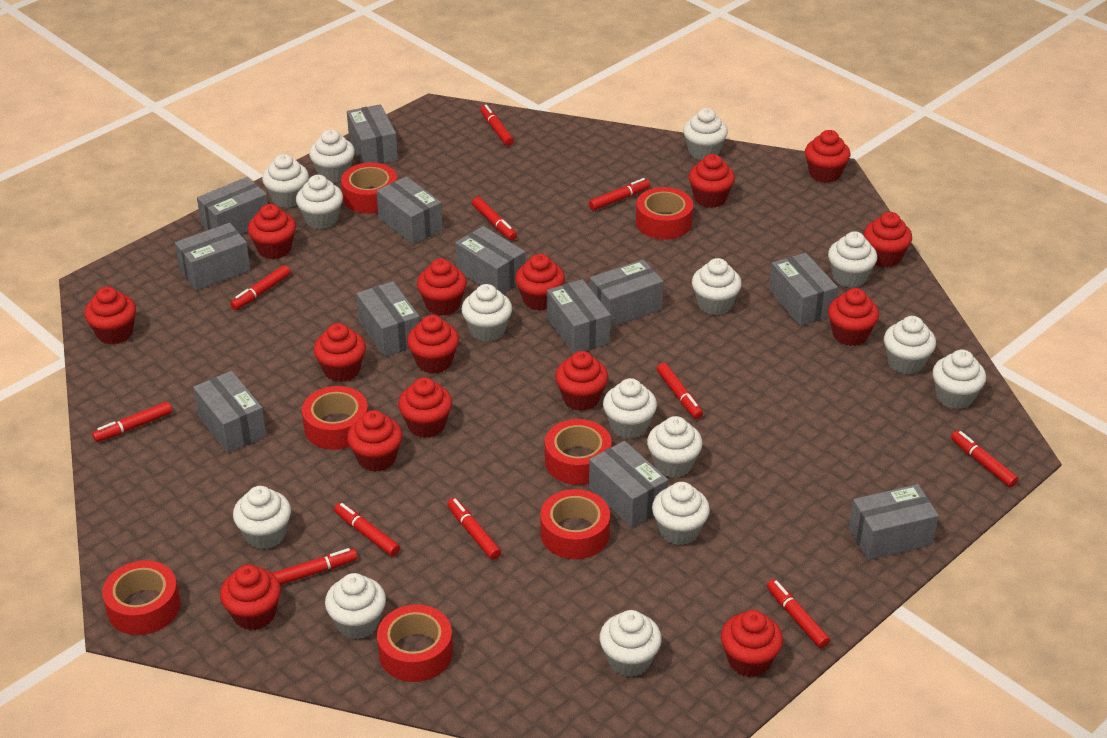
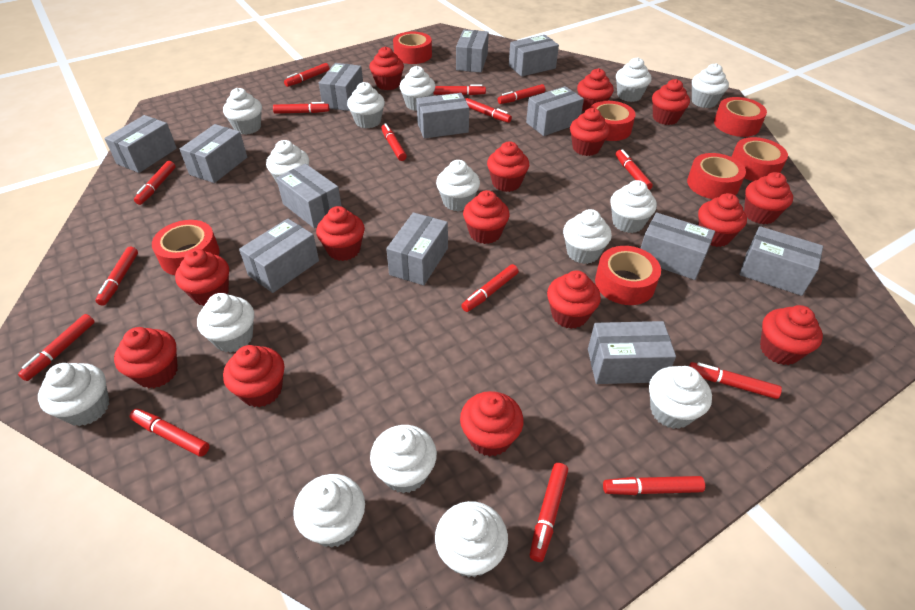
grey box: 12 -> 13
red marker: 11 -> 15

